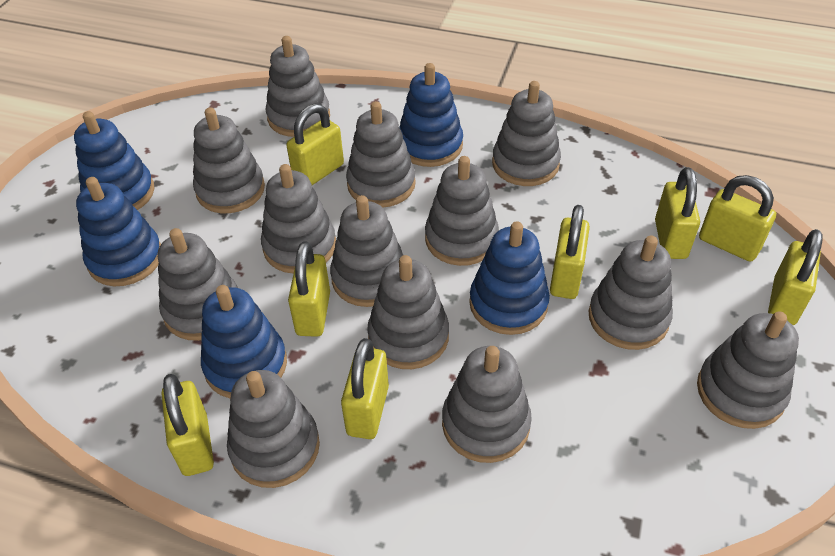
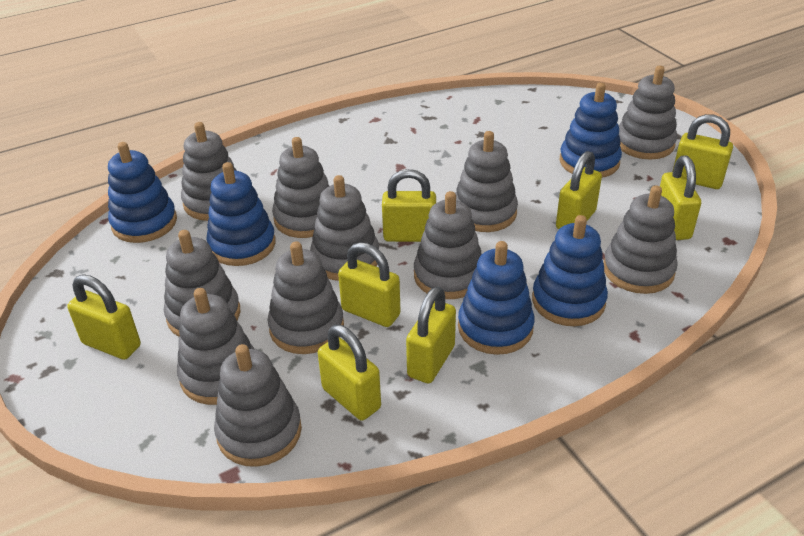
grey stacking toy: 13 -> 11

